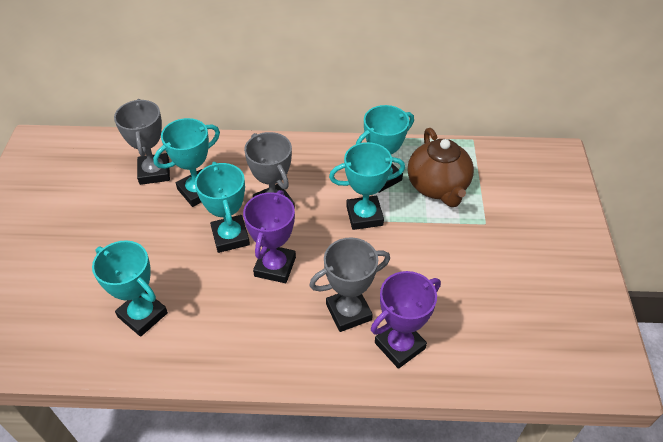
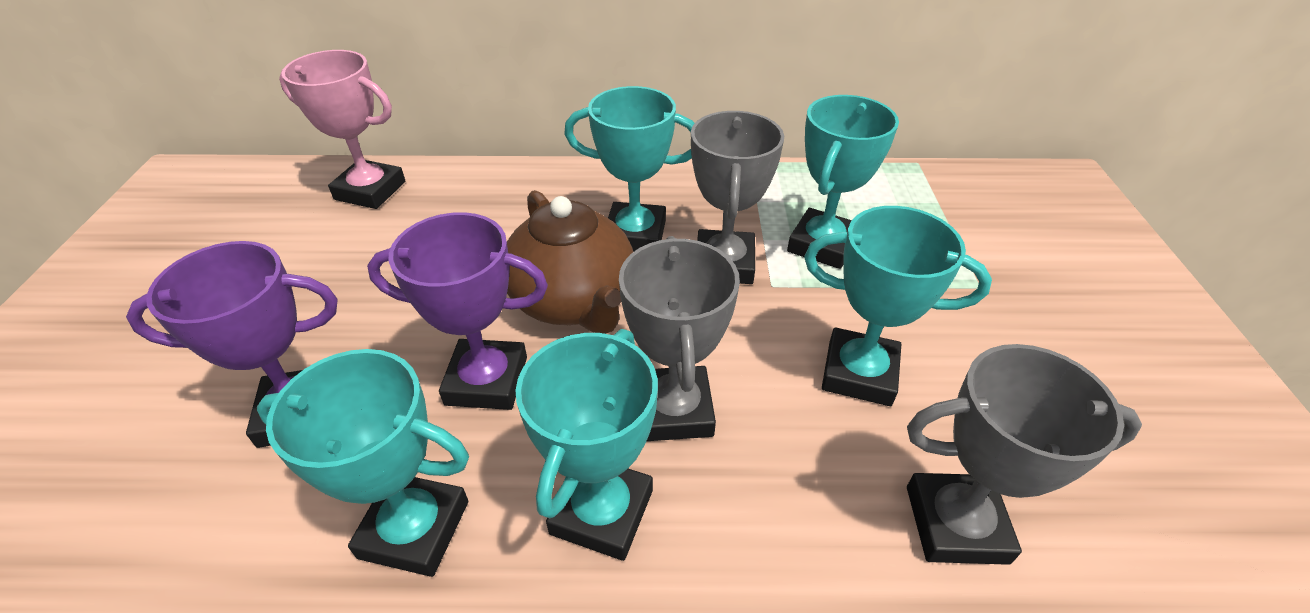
pink trophy: 0 -> 1

